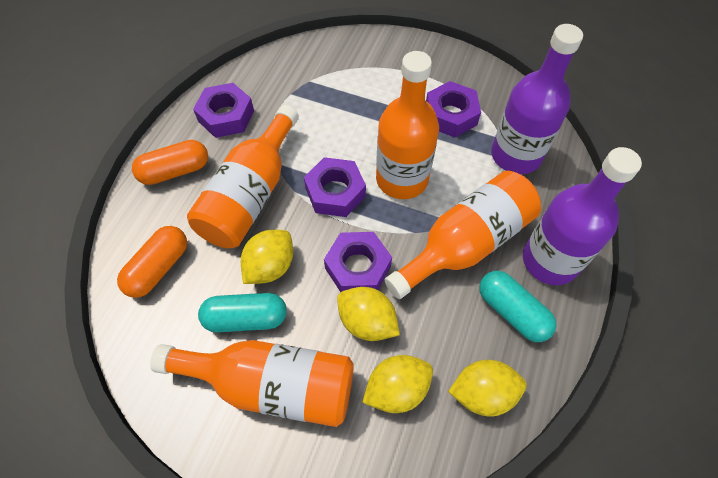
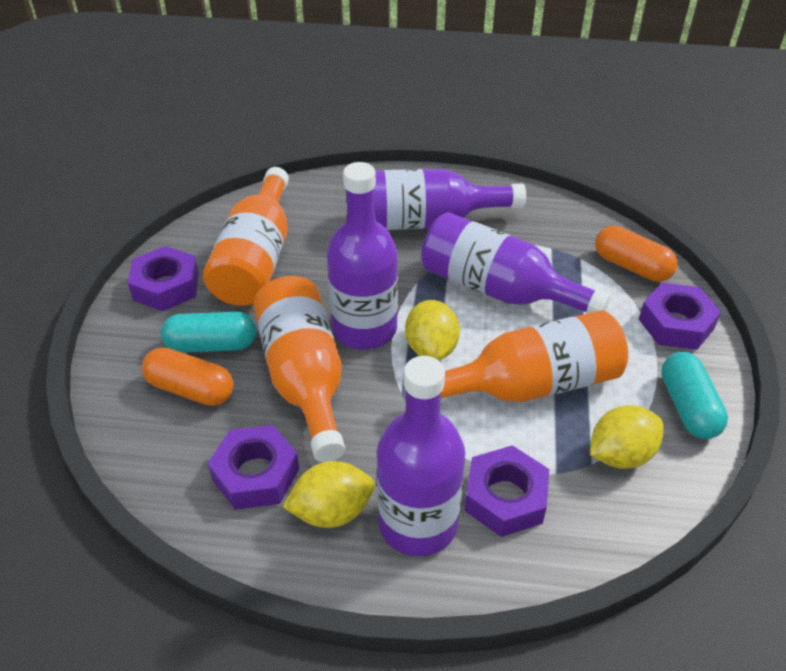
orange bottle: 4 -> 3
purple bottle: 2 -> 4
yellow lemon: 4 -> 3

